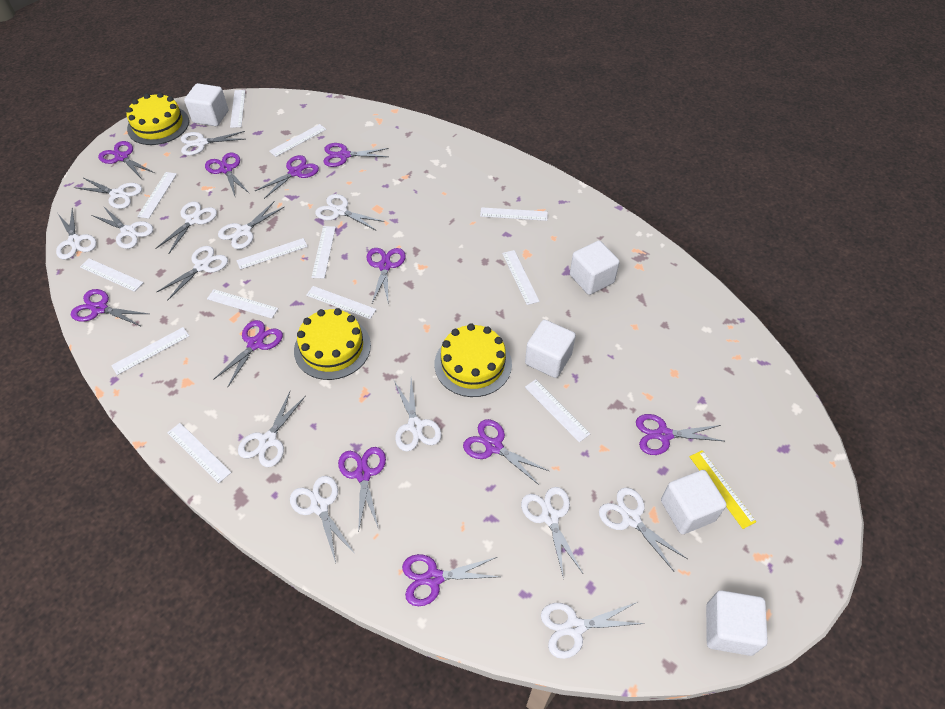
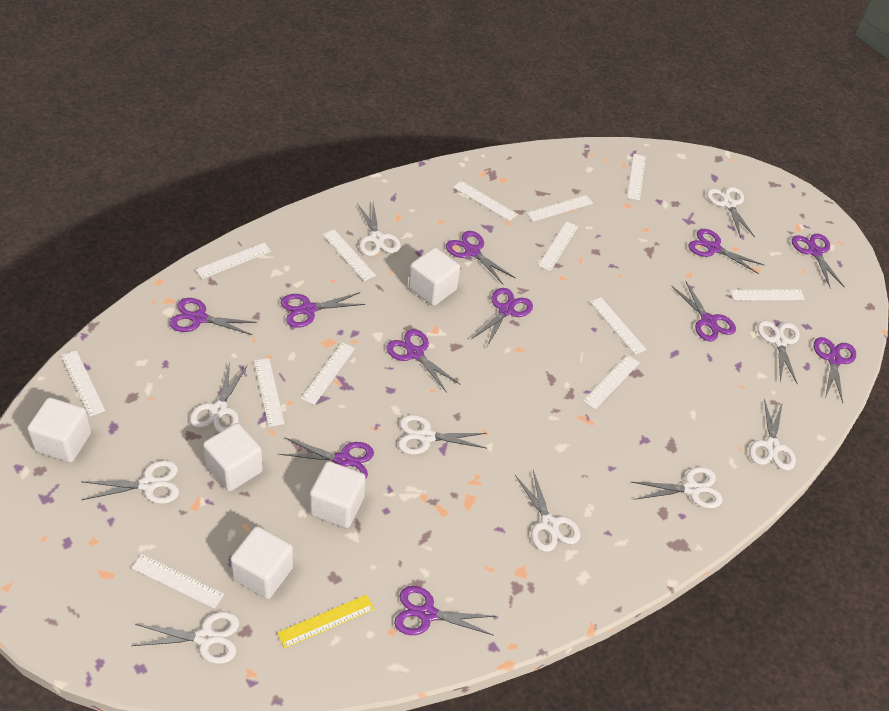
white scissors: 14 -> 10
yellow cake: 3 -> 0

